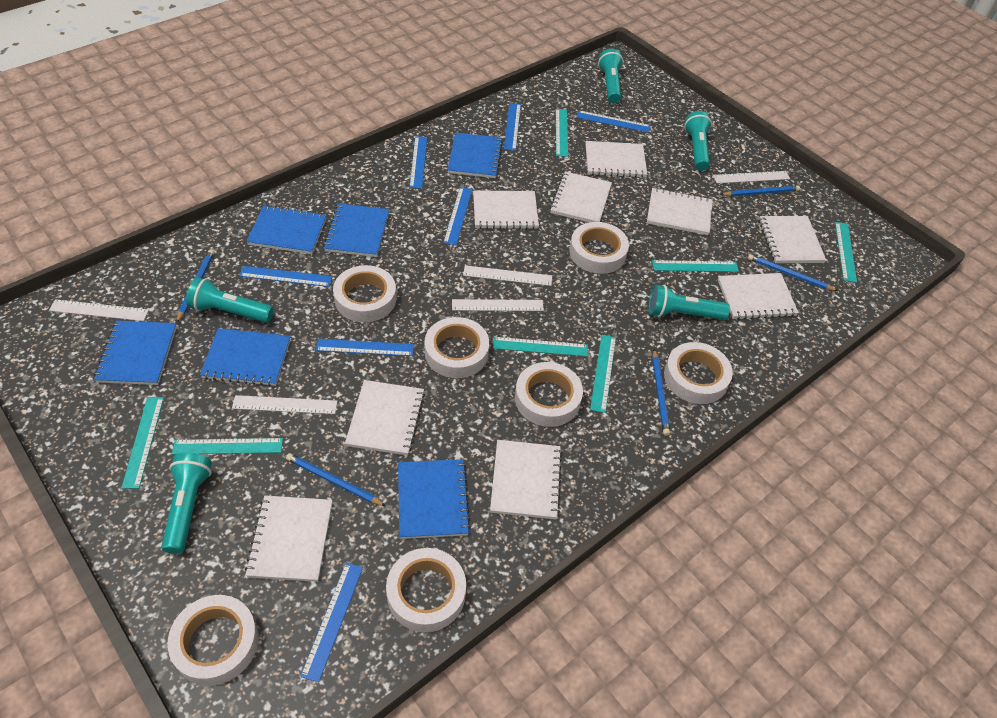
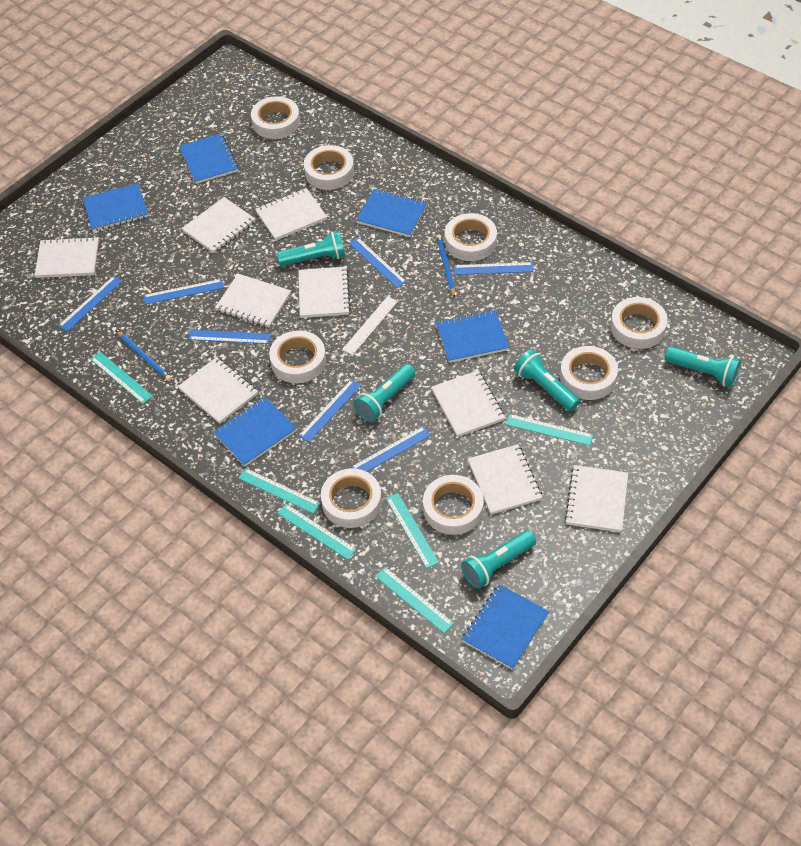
blue pencil: 5 -> 2
turquoise ruler: 7 -> 6
white ruler: 5 -> 1
white tape: 7 -> 8

